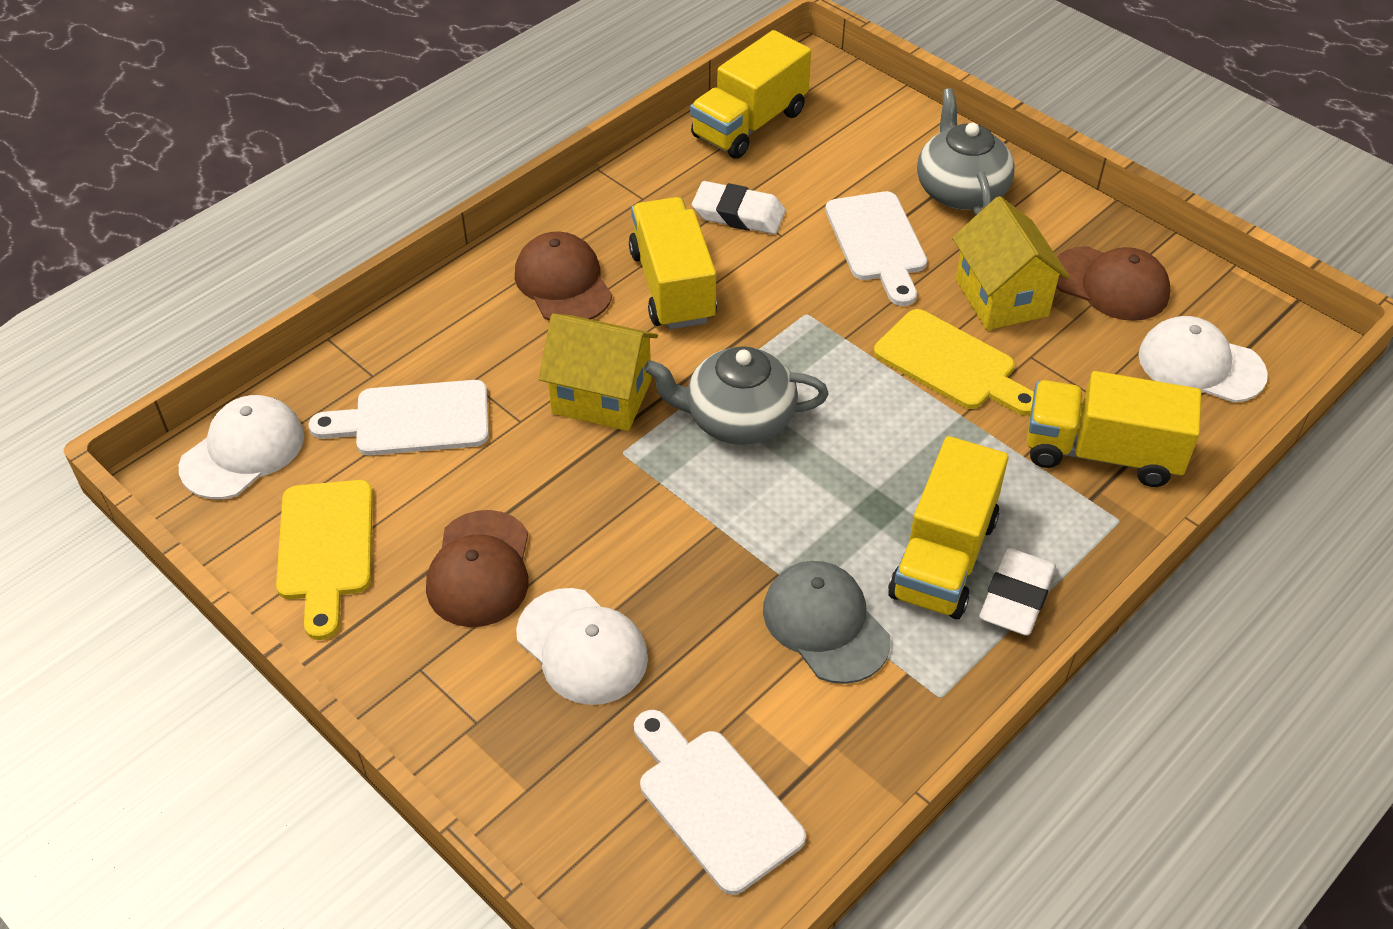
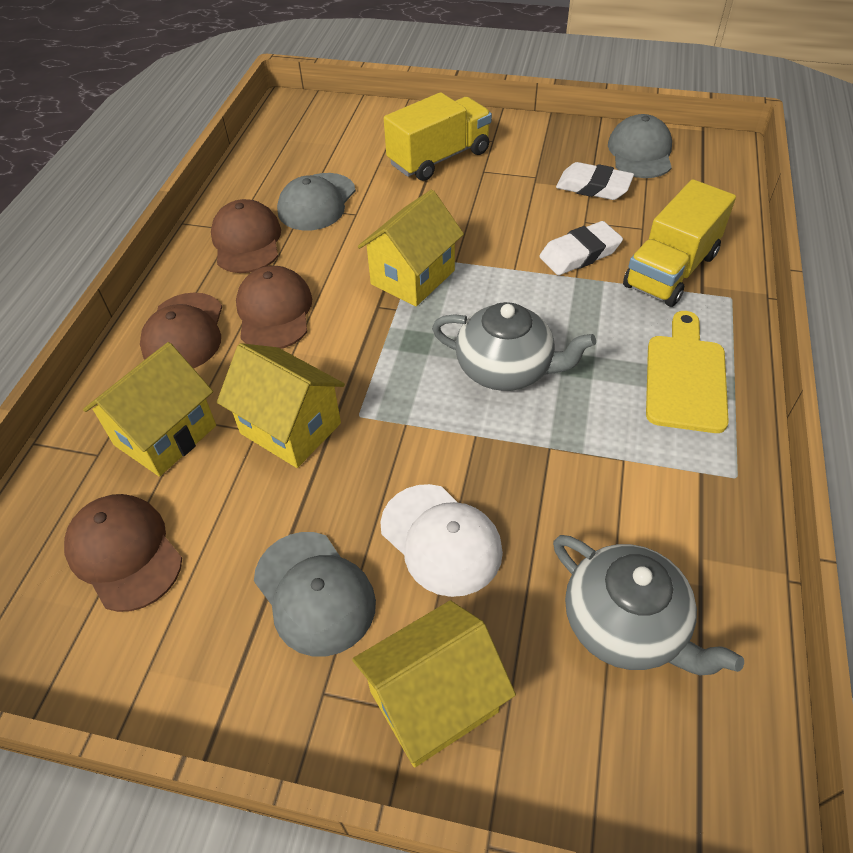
brown cap: 3 -> 4
grey cap: 1 -> 3
white cap: 3 -> 1
white cutting board: 3 -> 0
yellow cutting board: 2 -> 1
yellow house: 2 -> 4
yellow truck: 4 -> 2

